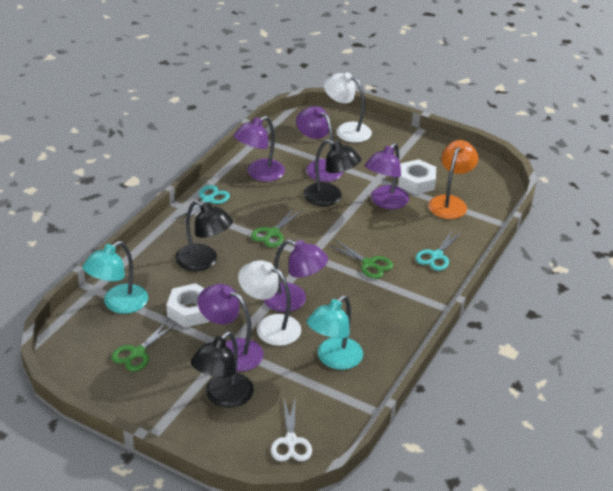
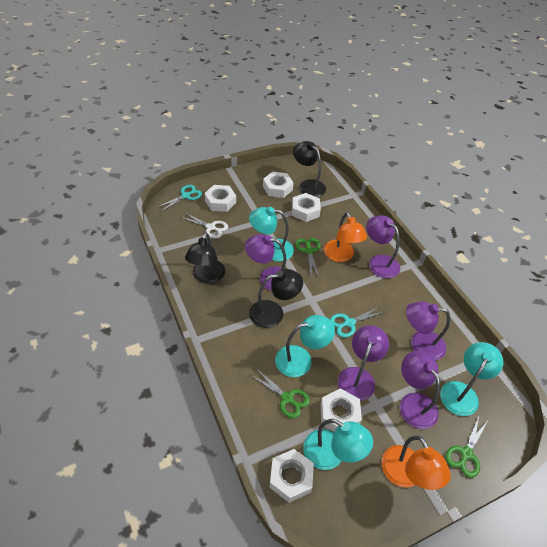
orange lamp: 1 -> 2
turquoise lamp: 2 -> 4
white lamp: 2 -> 0
white nut: 2 -> 5

